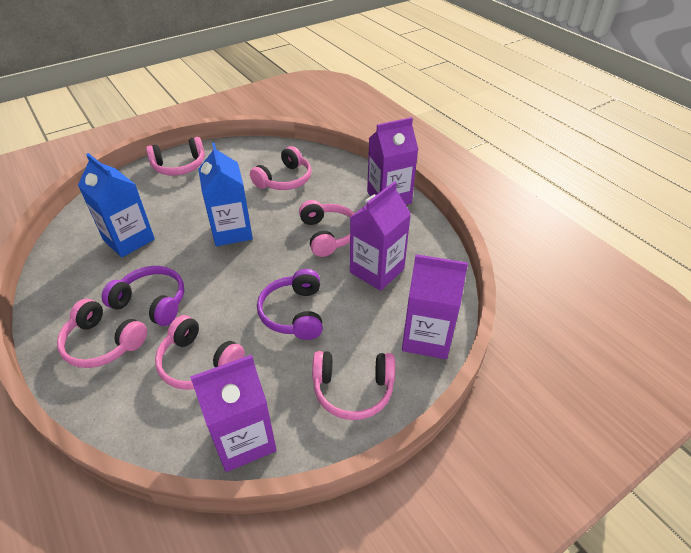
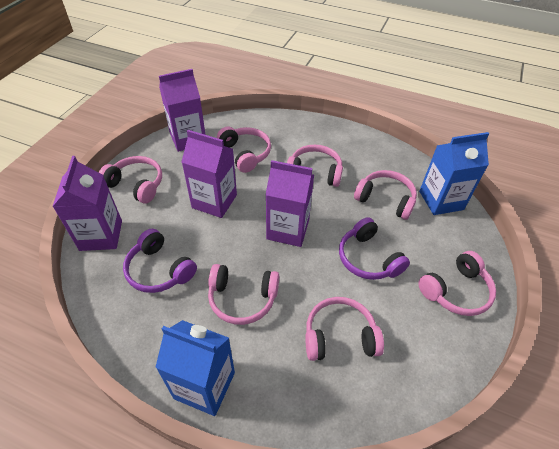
pink headphones: 6 -> 7

